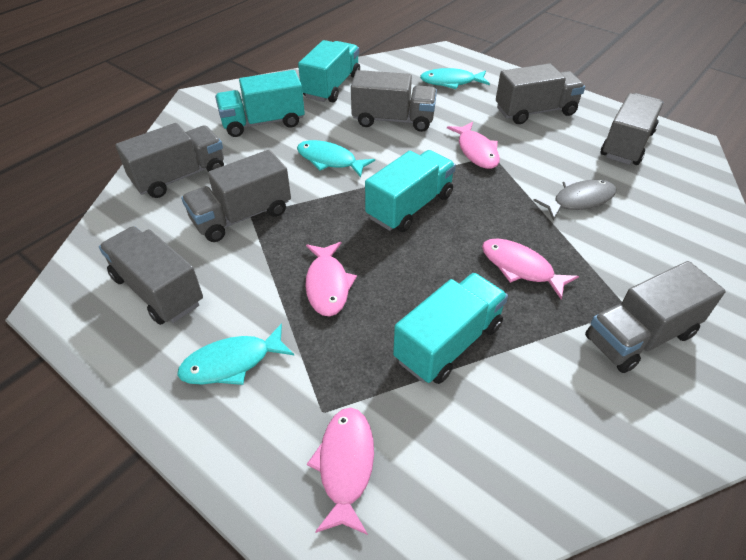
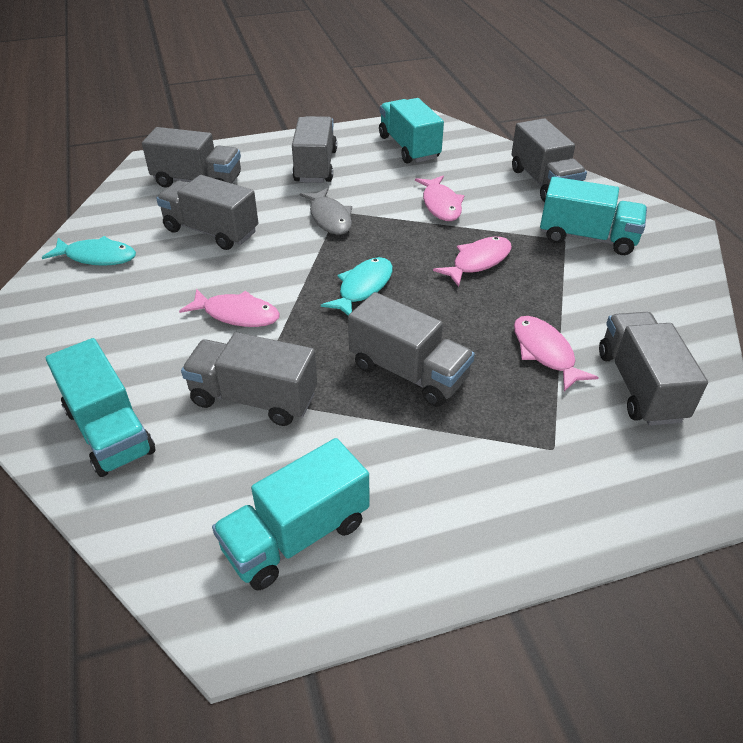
turquoise fish: 3 -> 2

